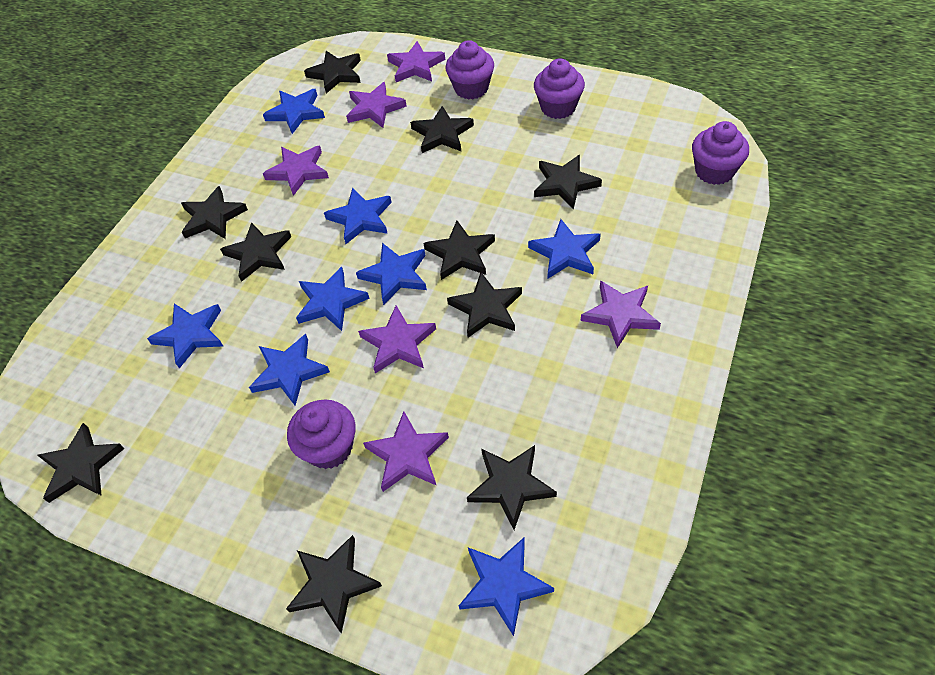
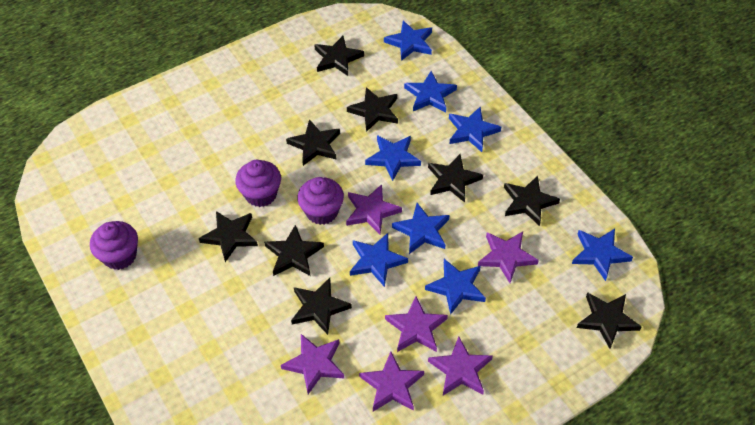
black star: 10 -> 9
purple cupcake: 4 -> 3

